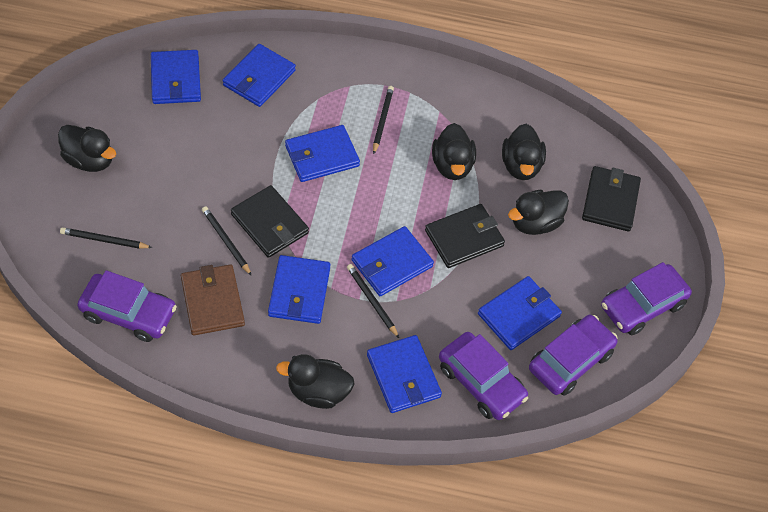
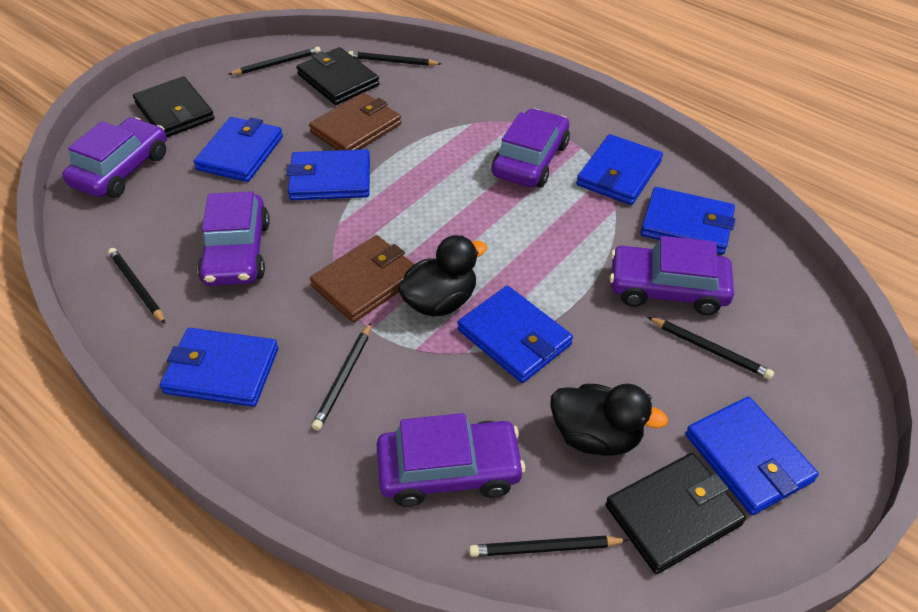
black duck: 5 -> 2
black pencil: 4 -> 6
brown wallet: 1 -> 2
purple car: 4 -> 5

